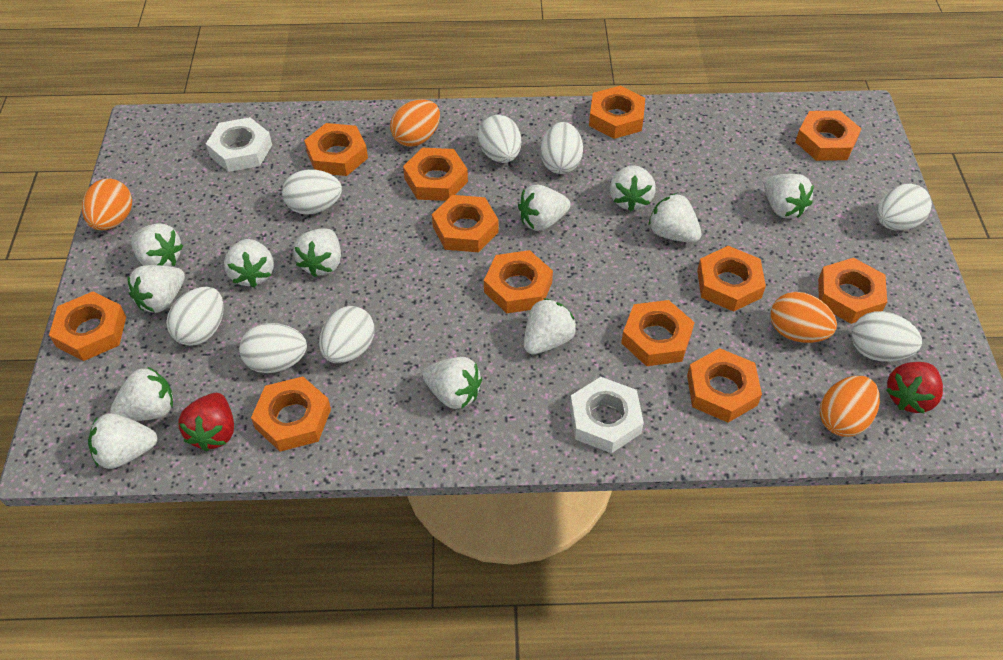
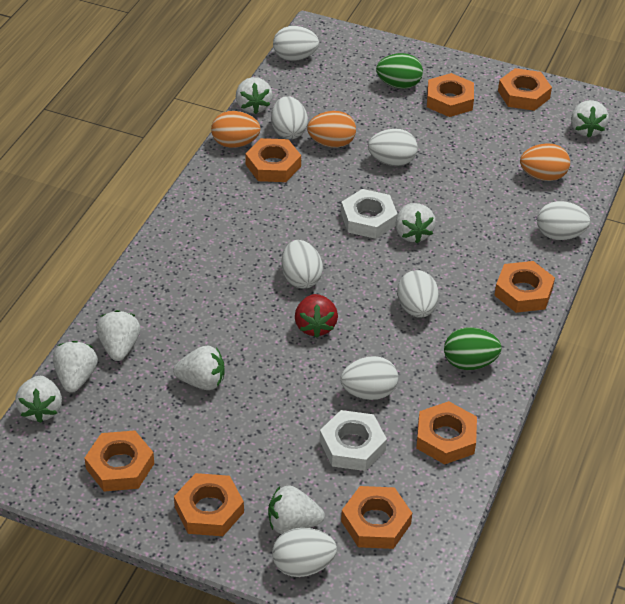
green egg: 0 -> 2
orange egg: 4 -> 3
orange nut: 12 -> 8
red strawberry: 2 -> 1
white strawberry: 12 -> 8

